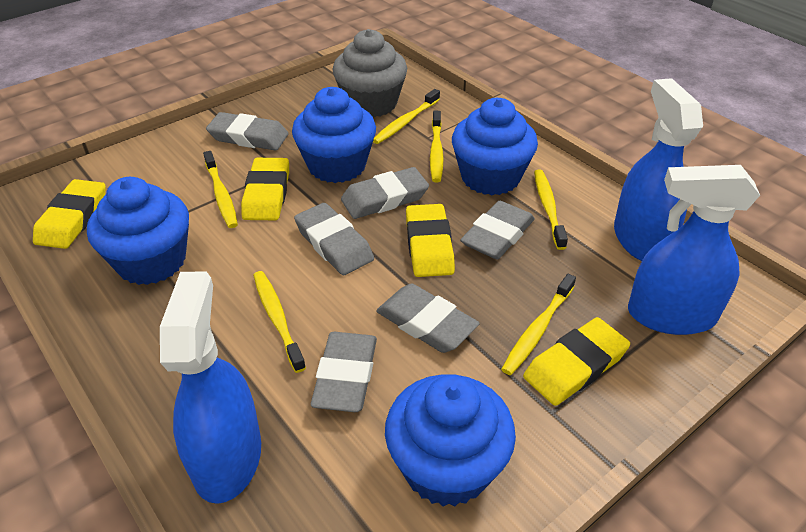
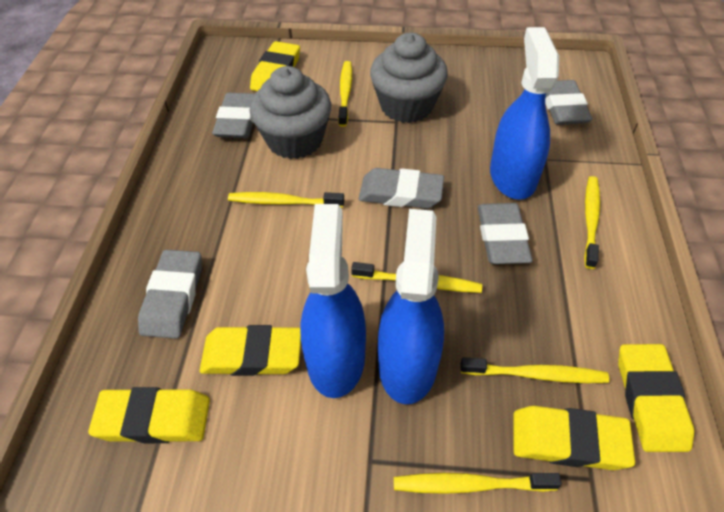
blue cupcake: 4 -> 0
grey cupcake: 1 -> 2
grey eraser: 6 -> 5
yellow eraser: 4 -> 5

